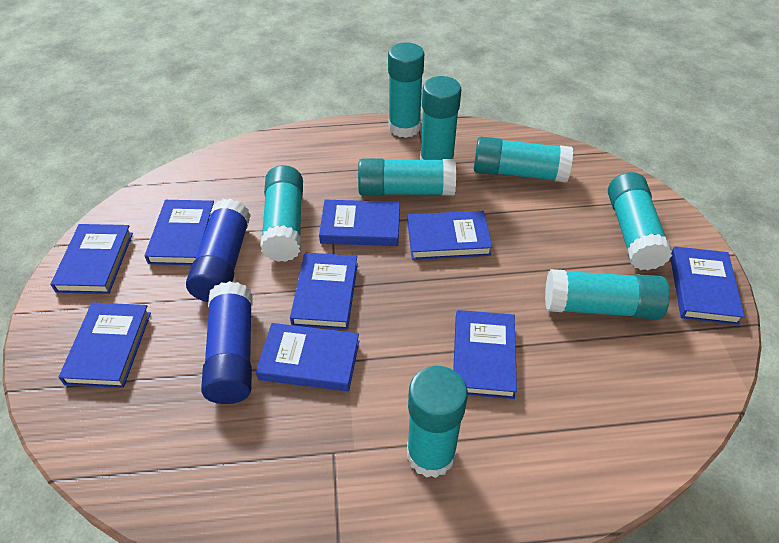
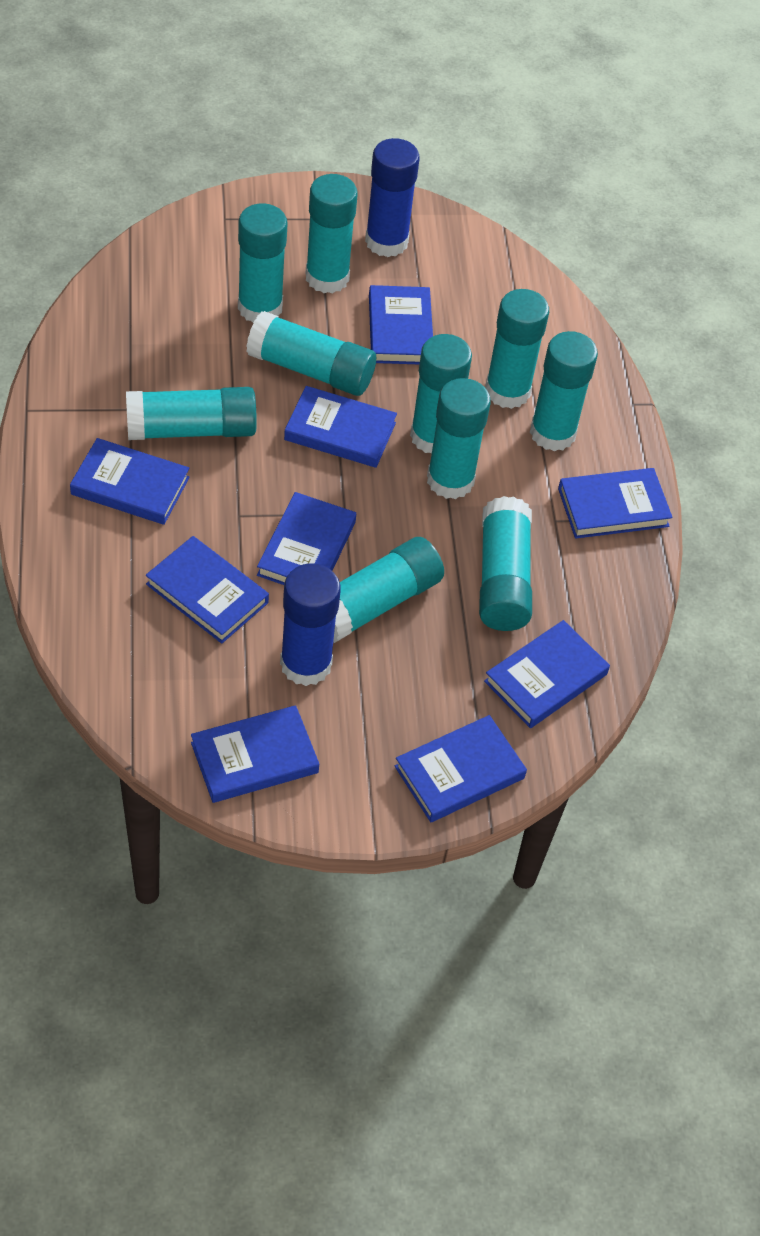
turquoise glue stick: 8 -> 10

